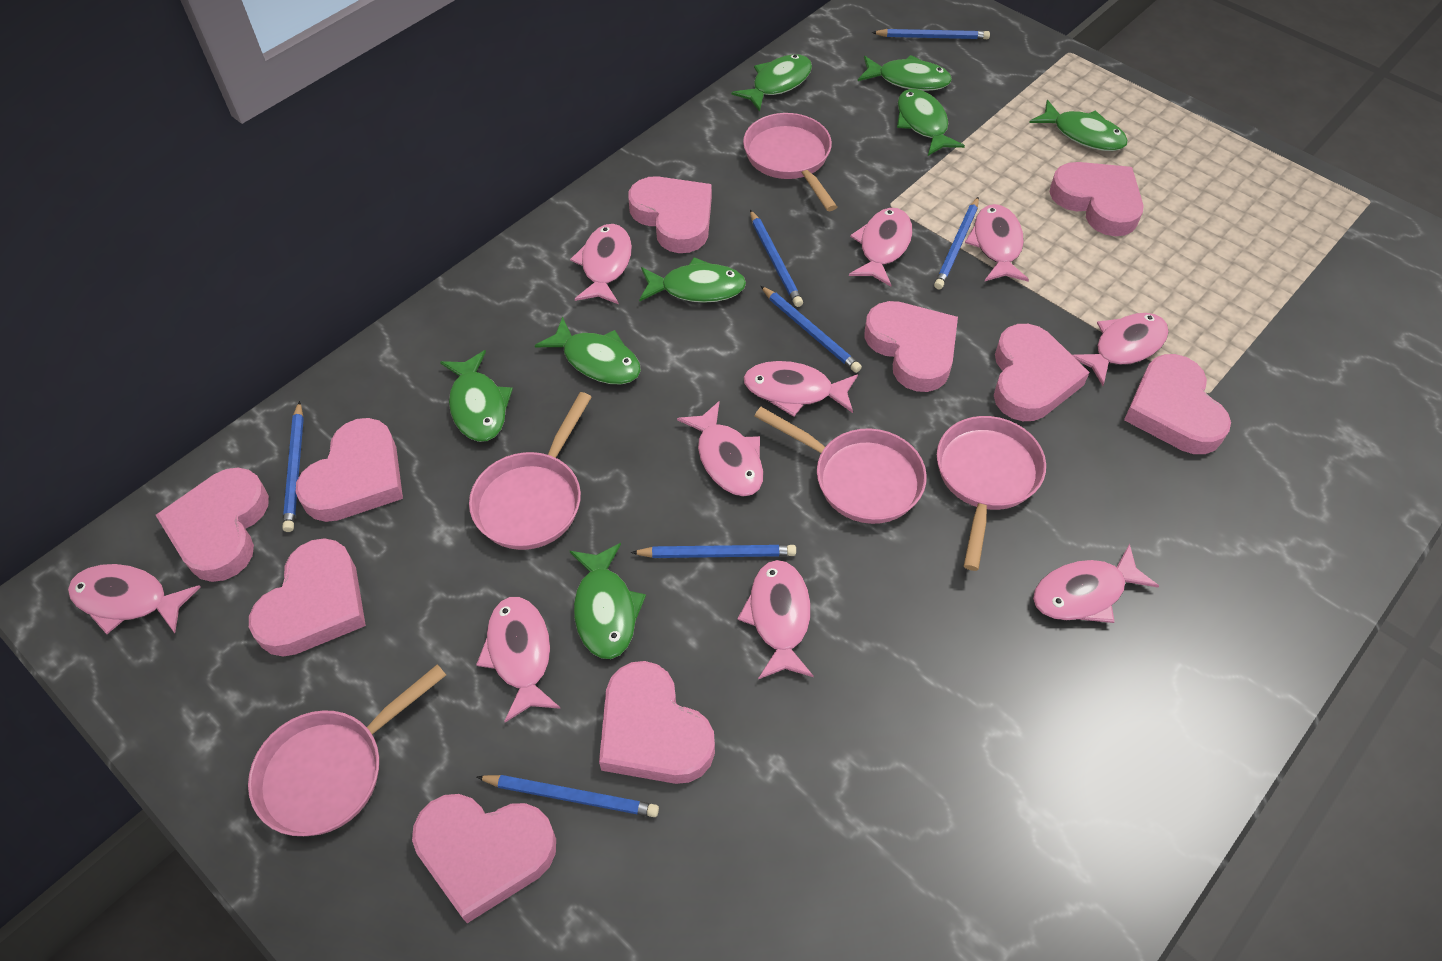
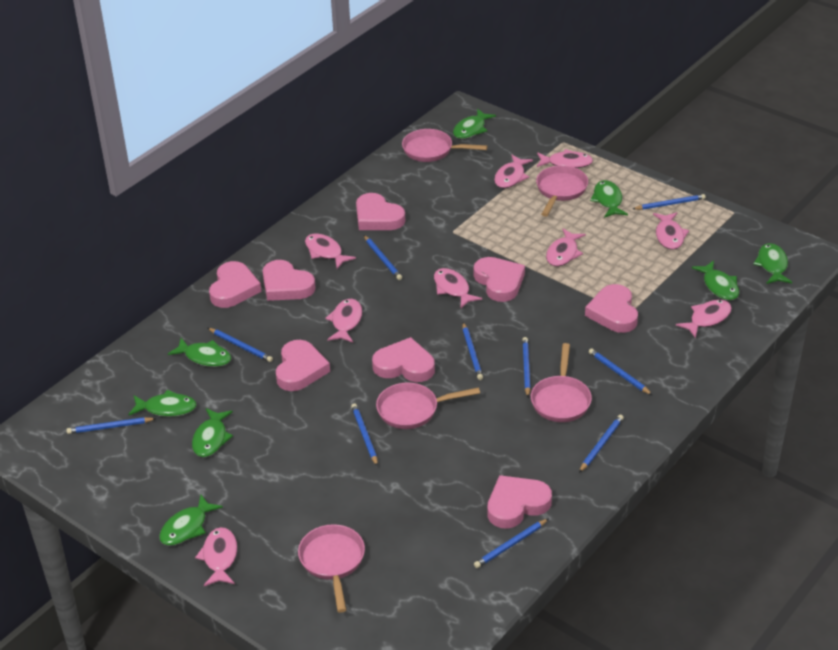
blue pencil: 7 -> 10
pink fish: 10 -> 9
pink heart: 10 -> 8

